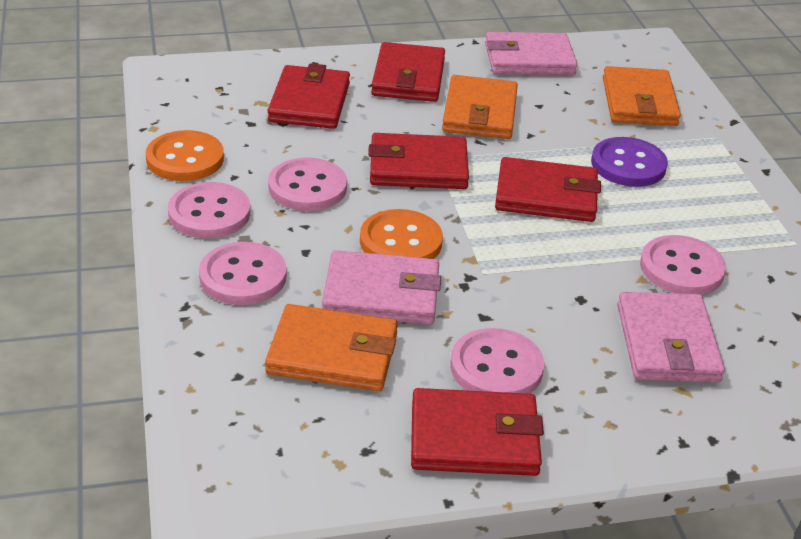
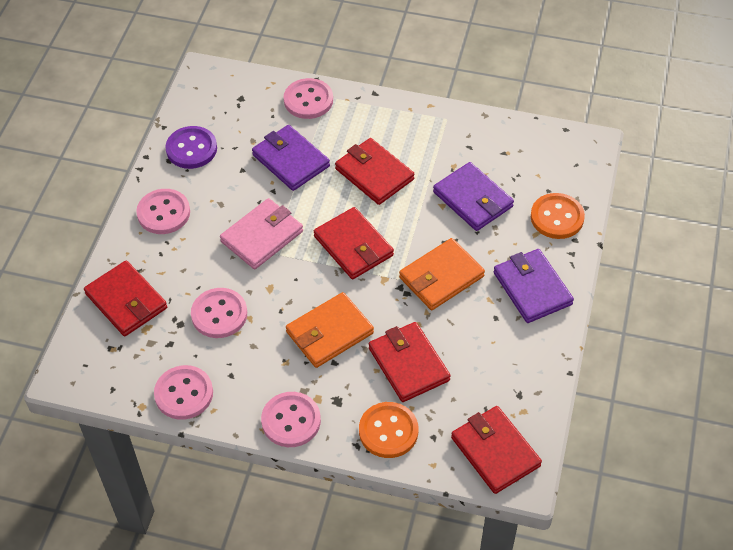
orange wallet: 3 -> 2
pink wallet: 3 -> 1
purple wallet: 0 -> 3

